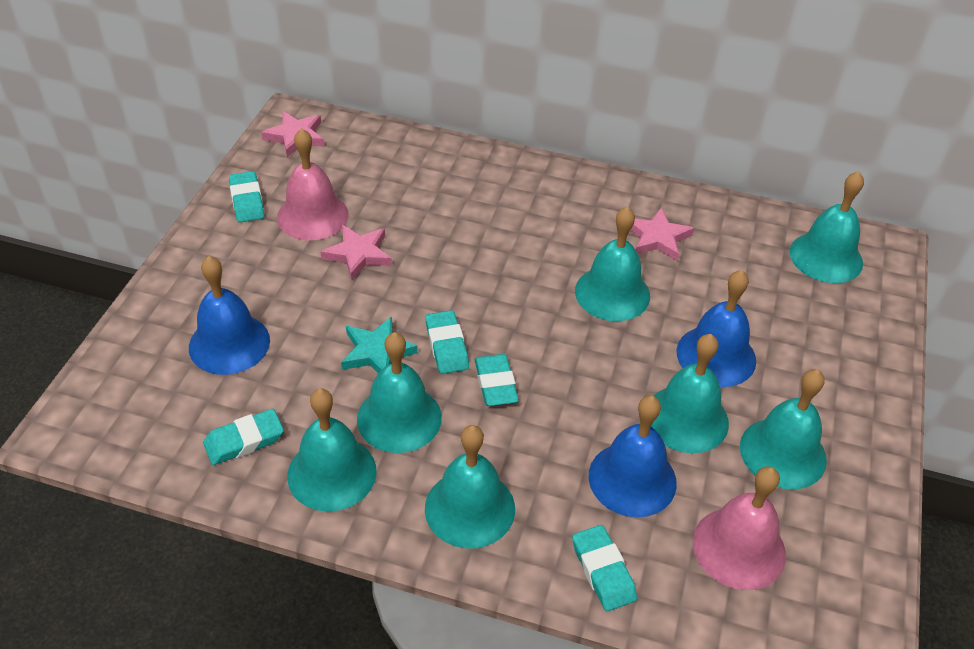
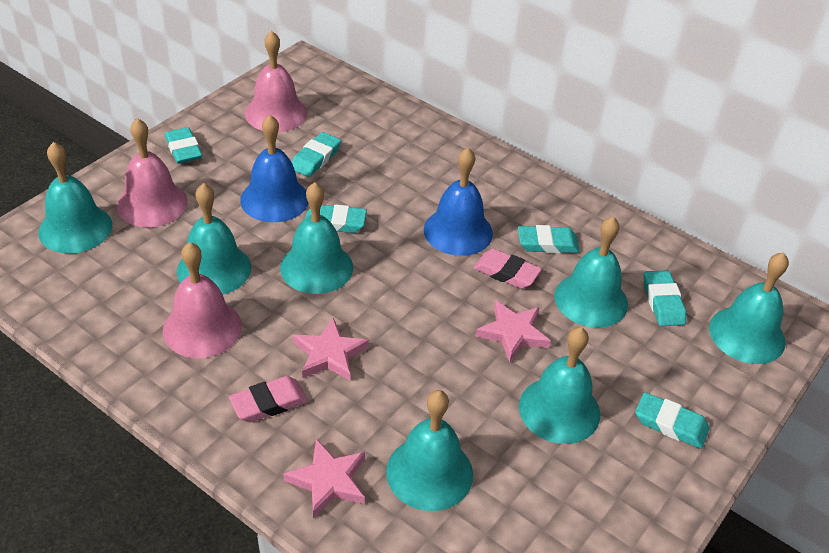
blue bell: 3 -> 2
pink bell: 2 -> 3
pink eraser: 0 -> 2
turquoise eraser: 5 -> 6
turquoise star: 1 -> 0

